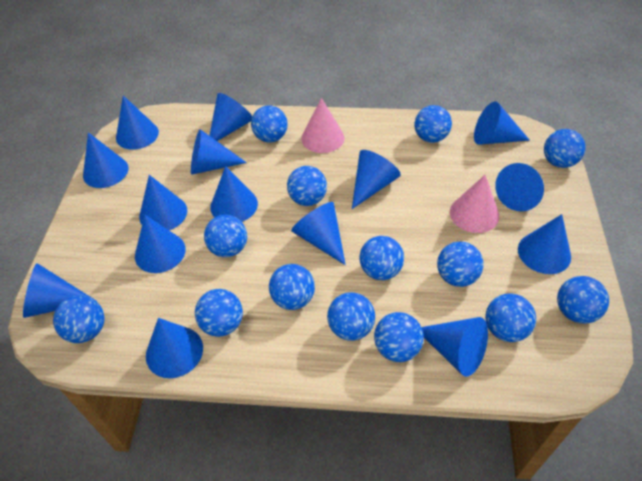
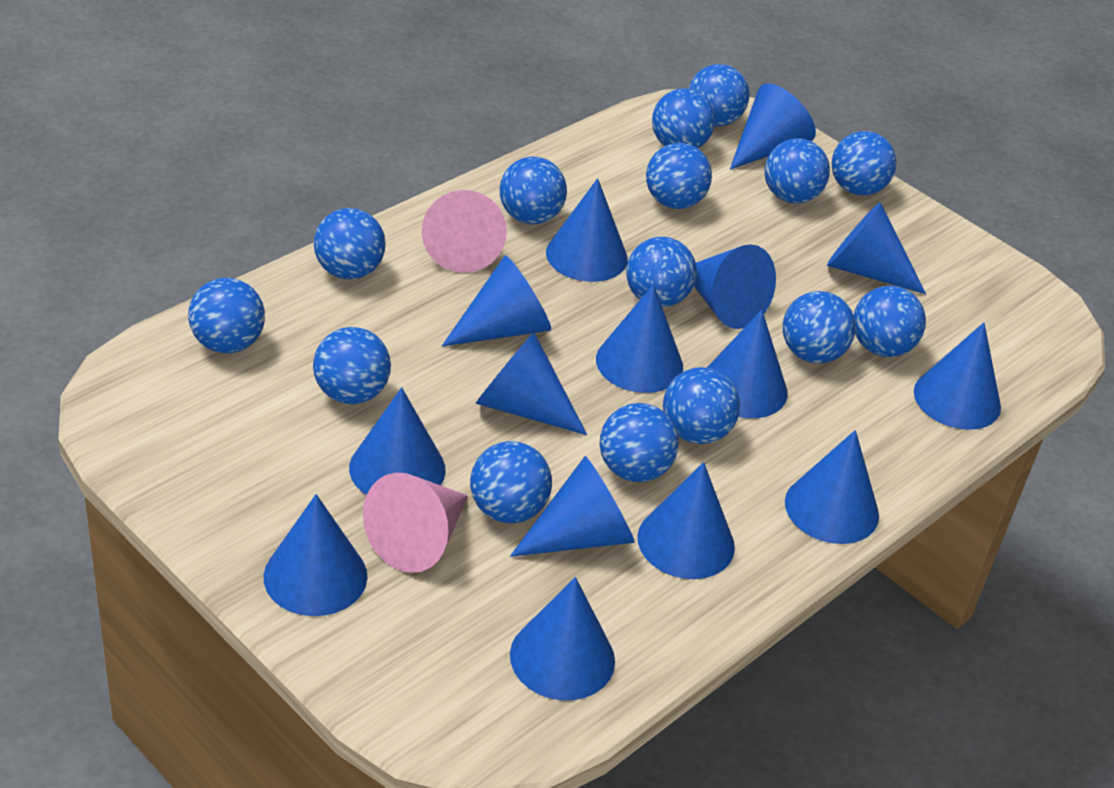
blue ball: 14 -> 15

